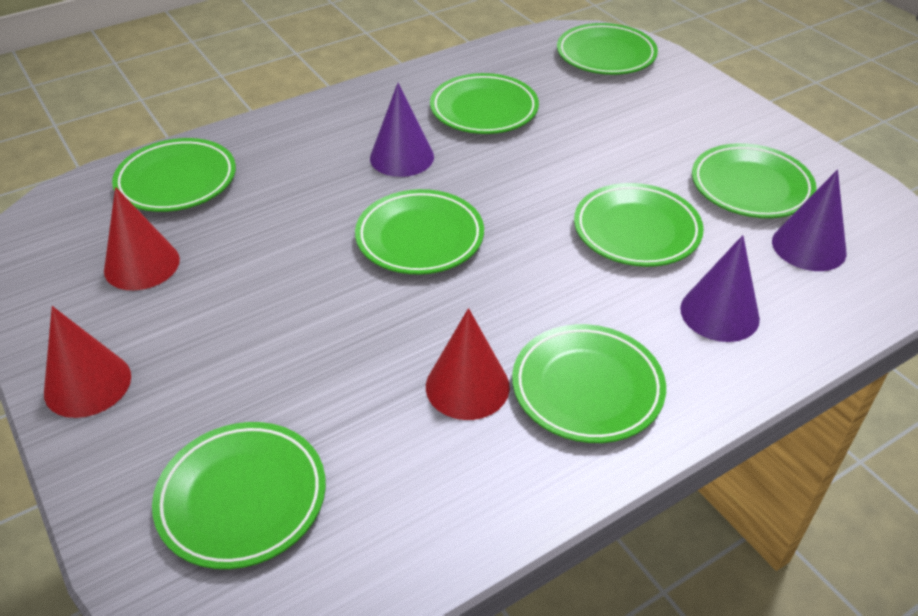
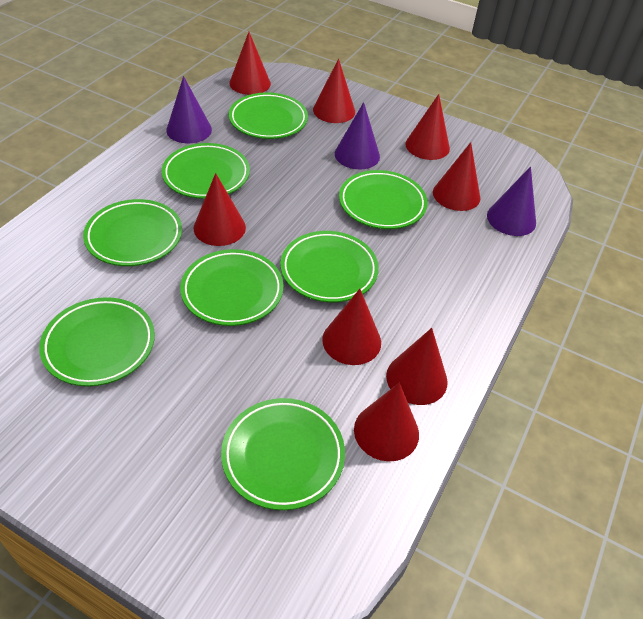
red cone: 3 -> 8

